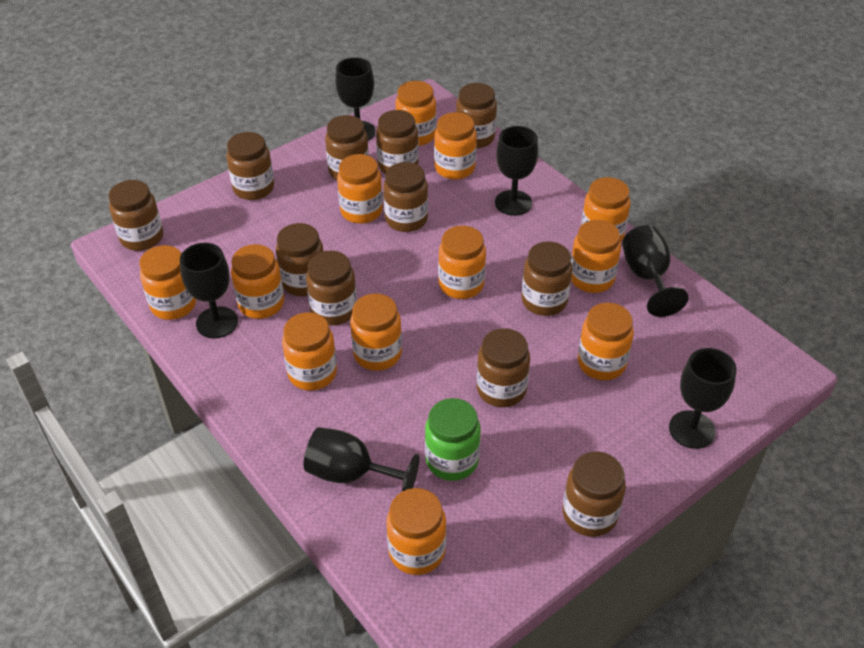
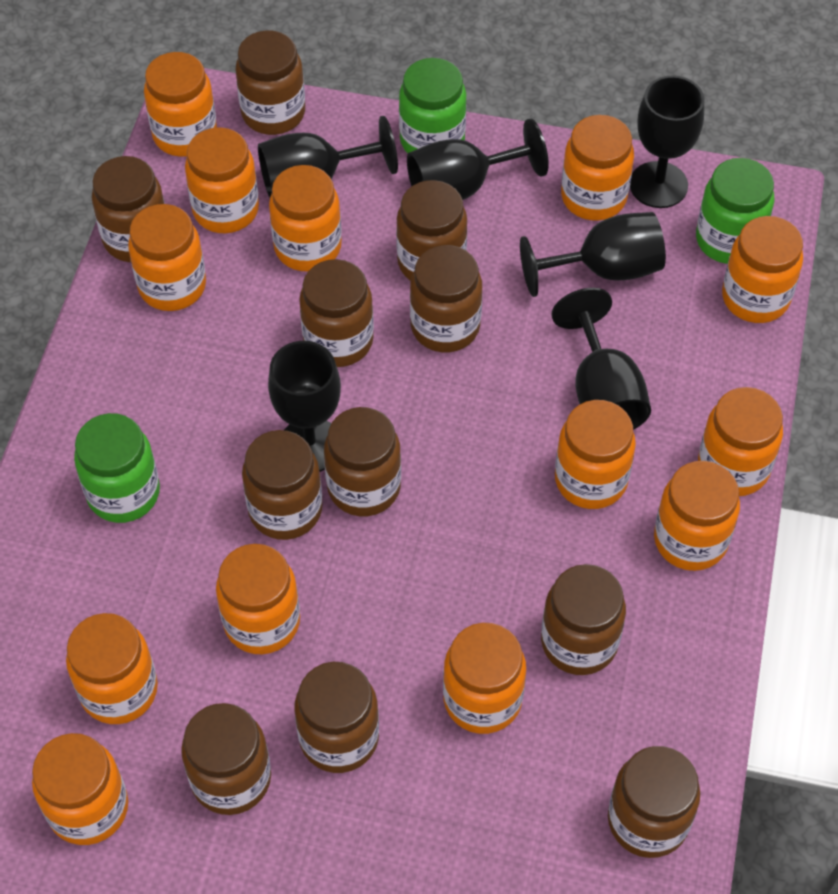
green jar: 1 -> 3
orange jar: 12 -> 13

